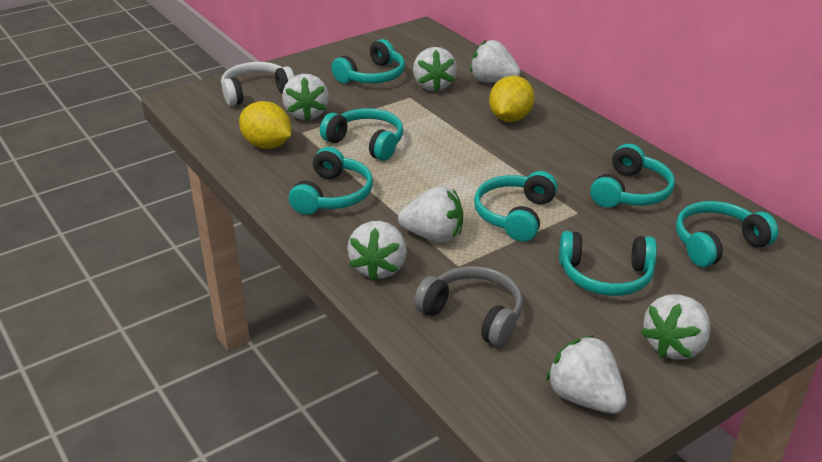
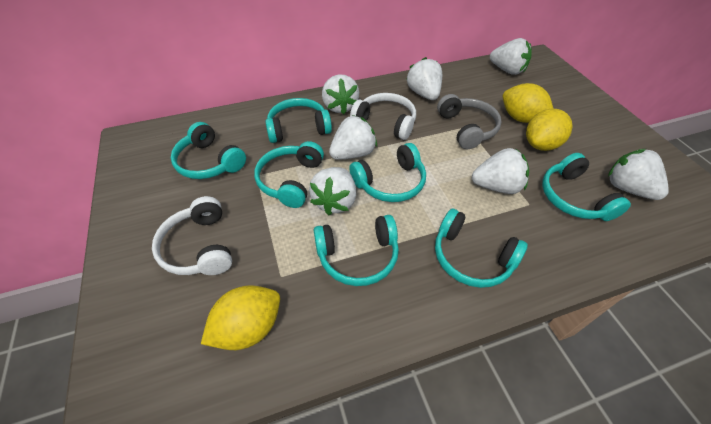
white headphones: 1 -> 2
yellow lemon: 2 -> 3

